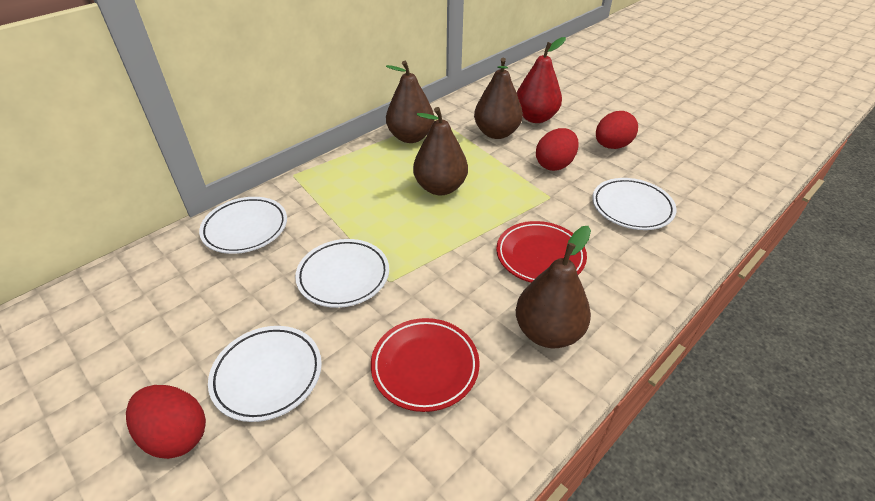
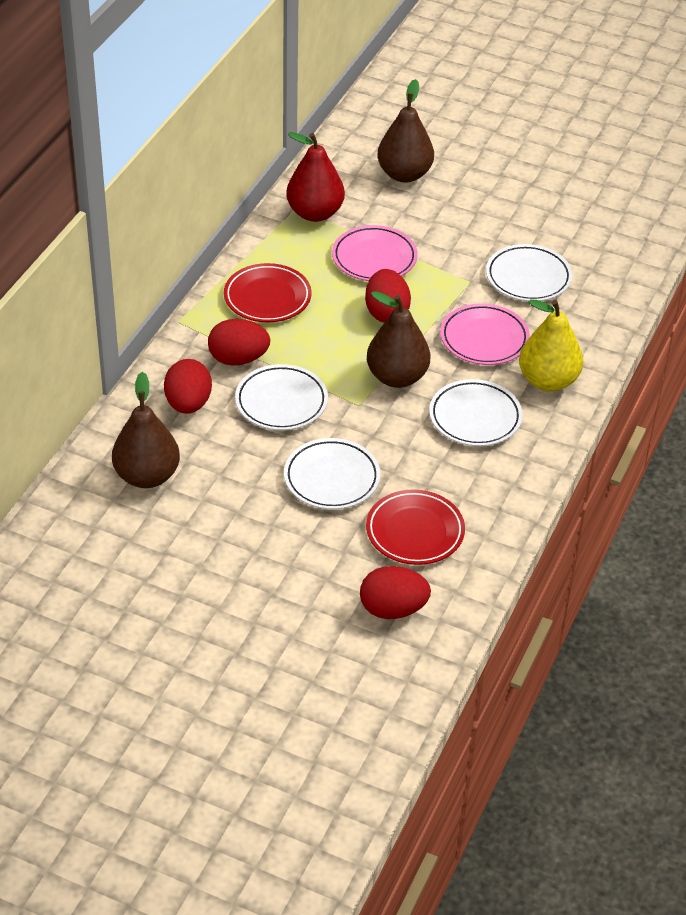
brown pear: 4 -> 3
pink plate: 0 -> 2
red egg: 3 -> 4
yellow pear: 0 -> 1

